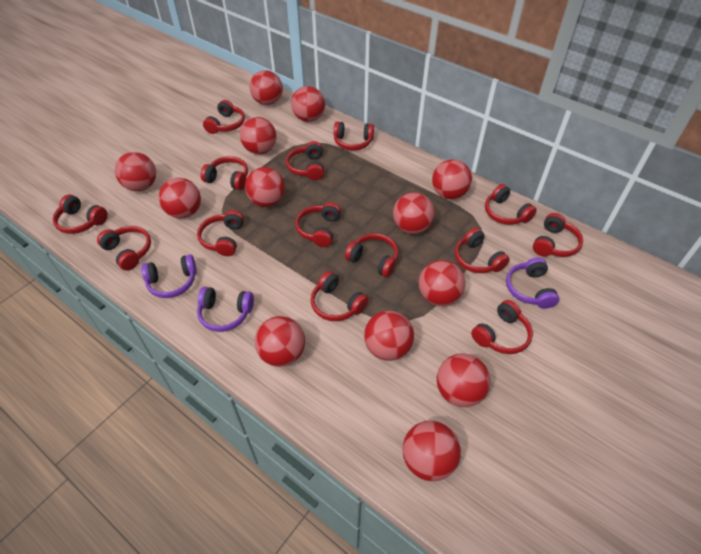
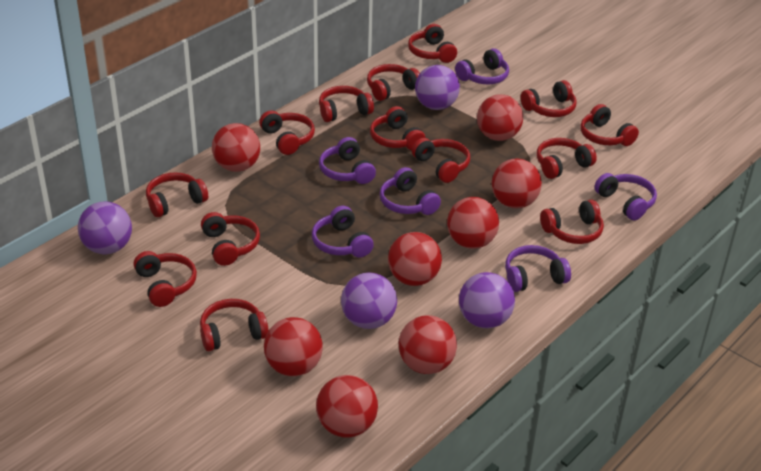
purple ball: 0 -> 4
purple headphones: 3 -> 6
red ball: 13 -> 8

